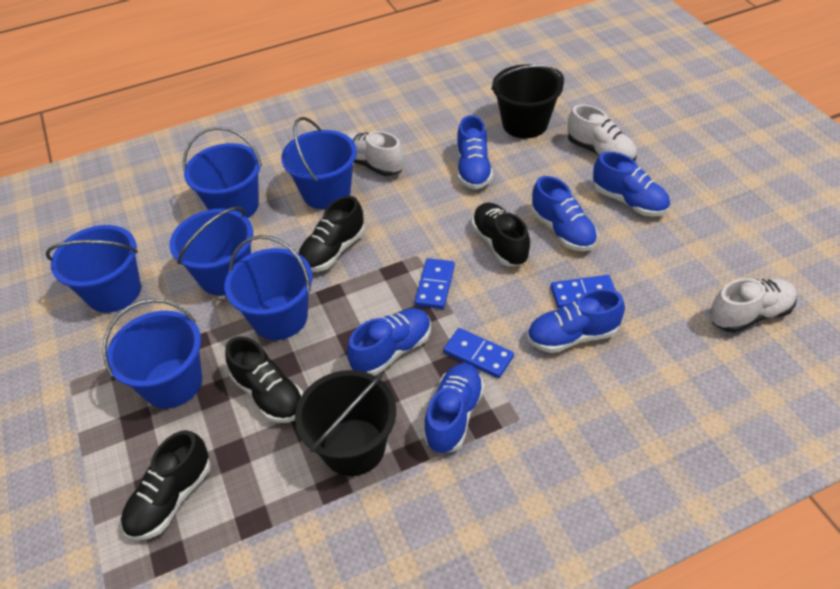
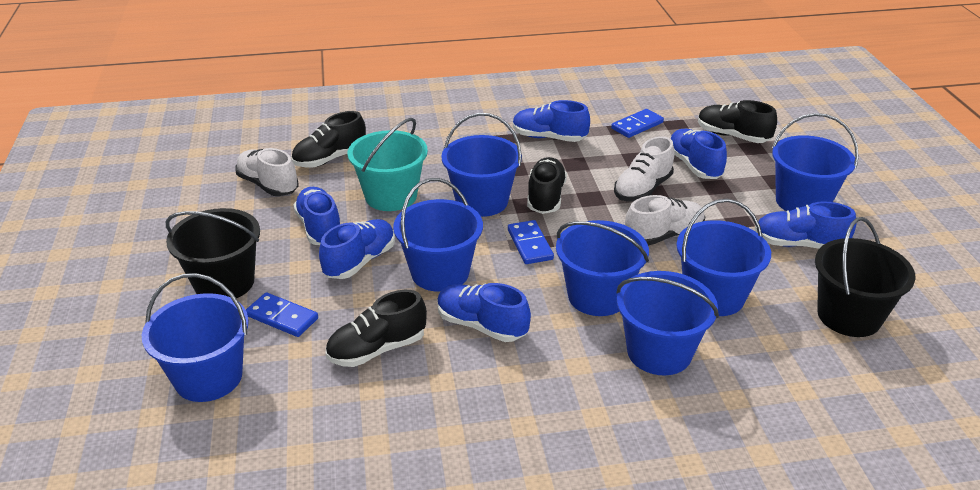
blue bucket: 6 -> 7
turquoise bucket: 0 -> 1

